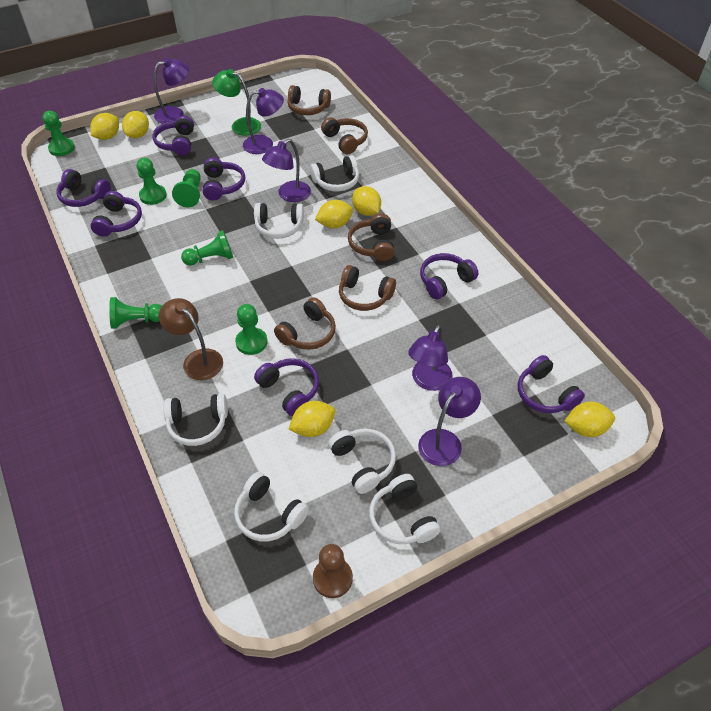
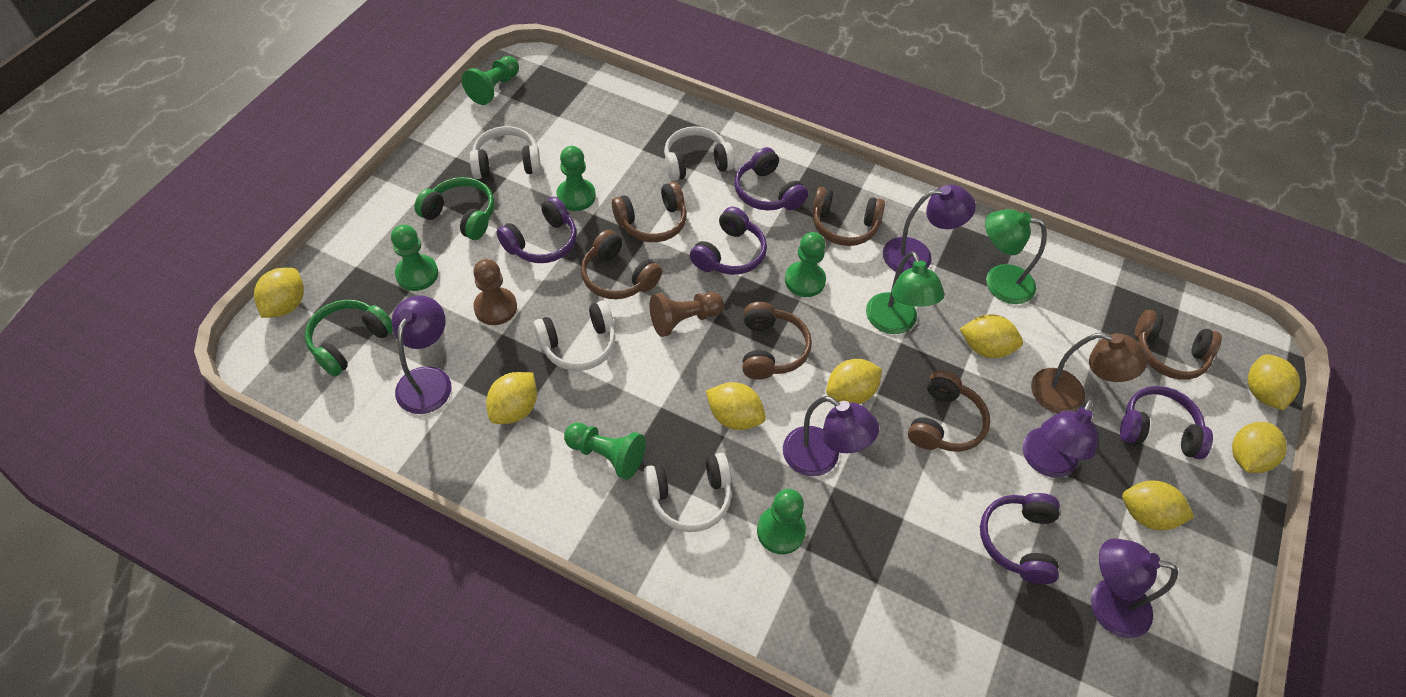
brown headphones: 5 -> 6
brown pawn: 1 -> 2
green headphones: 0 -> 2
green lamp: 1 -> 2
purple headphones: 7 -> 5
white headphones: 6 -> 4
yellow lemon: 6 -> 8

